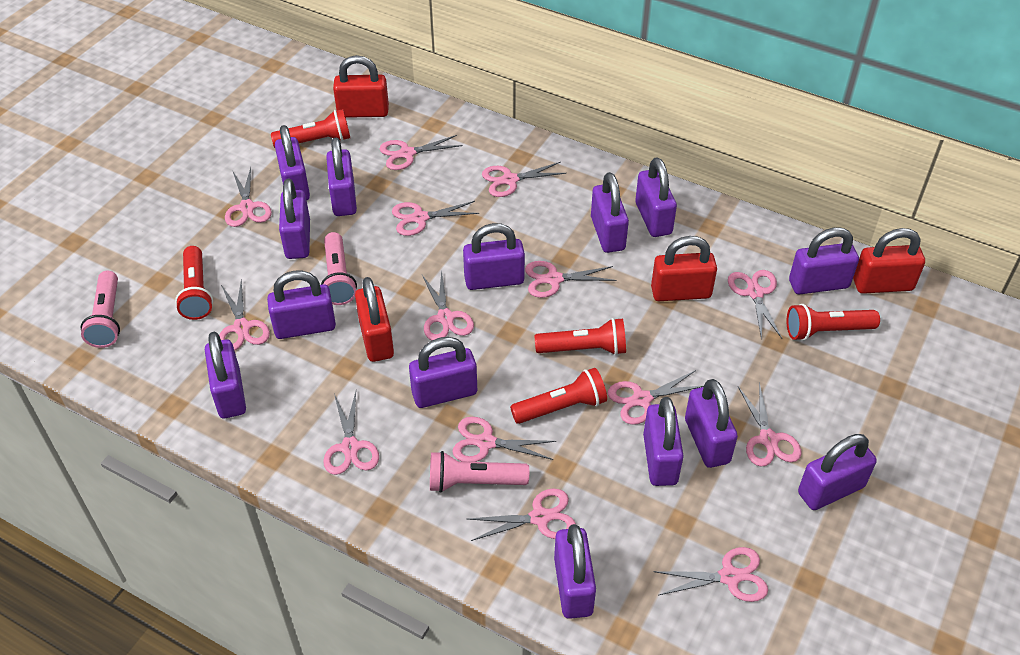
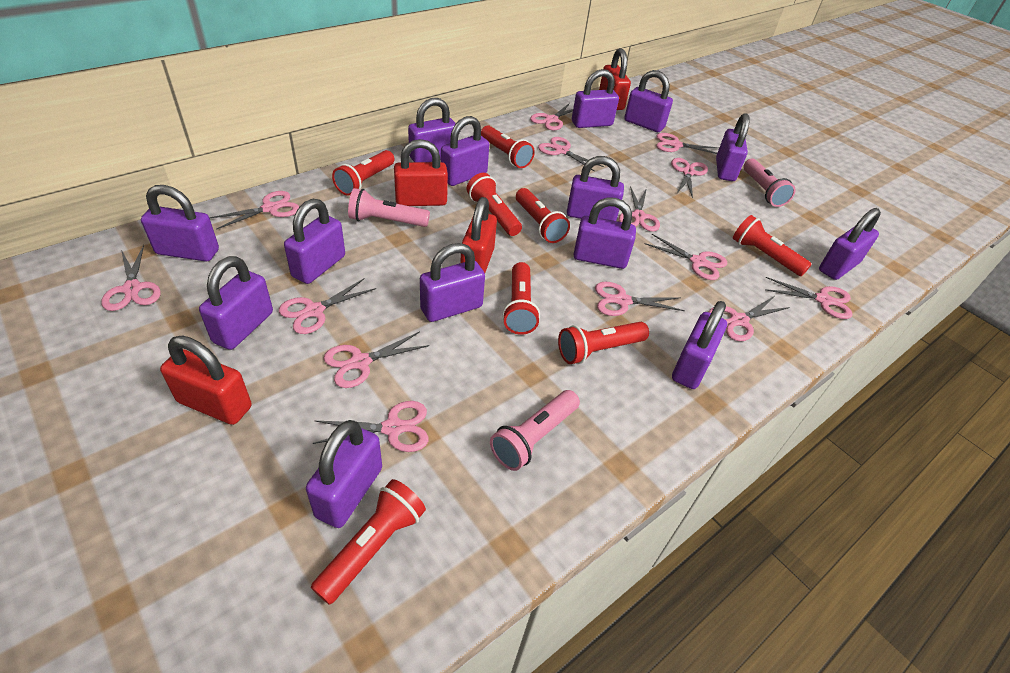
red flashlight: 5 -> 8

